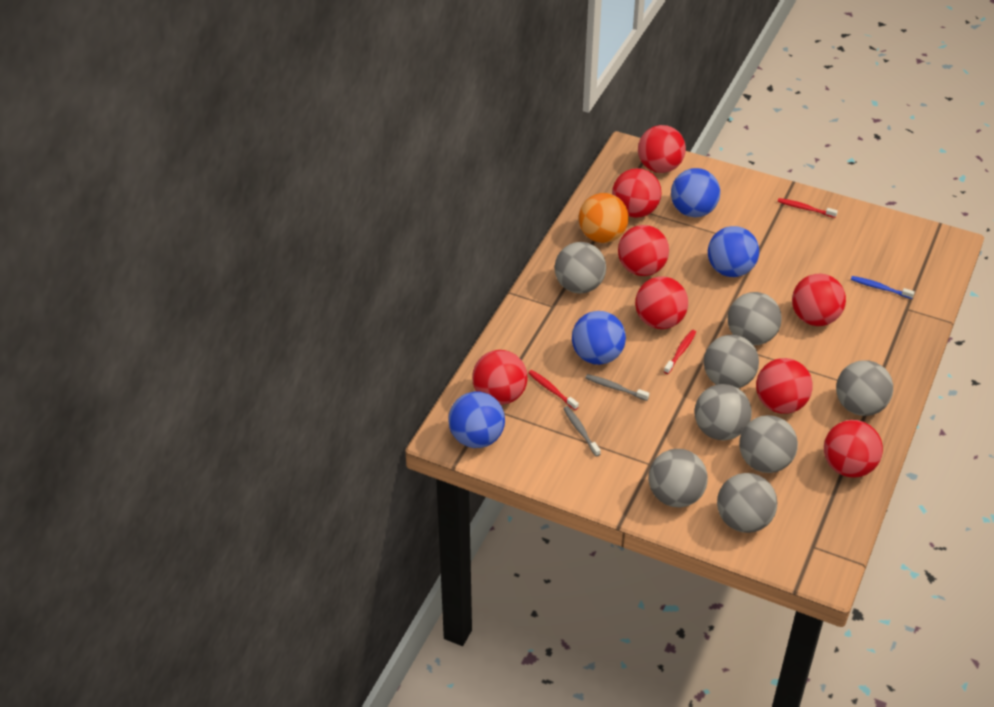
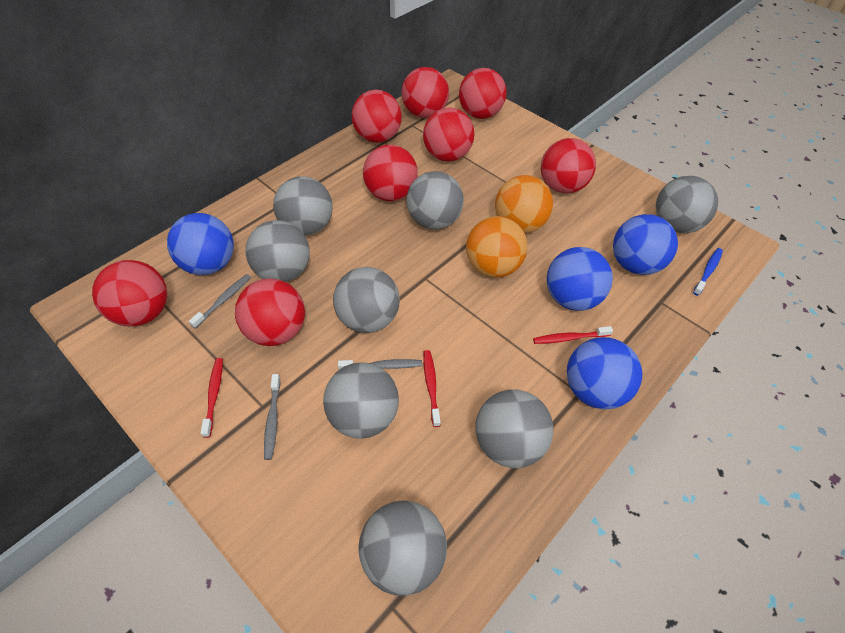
grey toothbrush: 2 -> 3
orange ball: 1 -> 2

